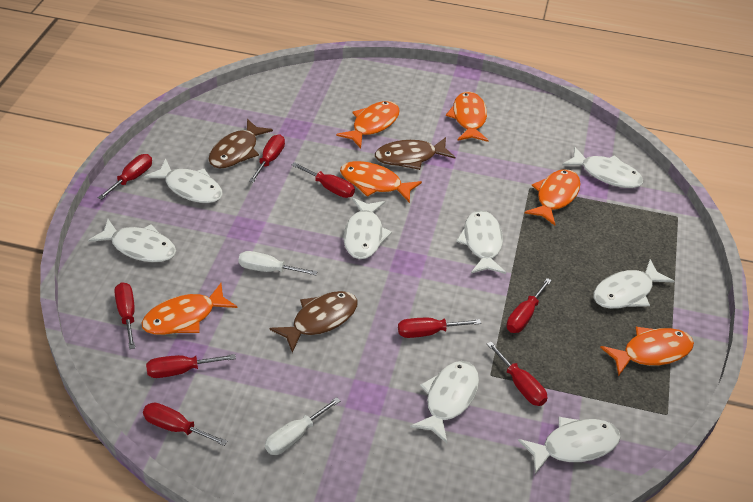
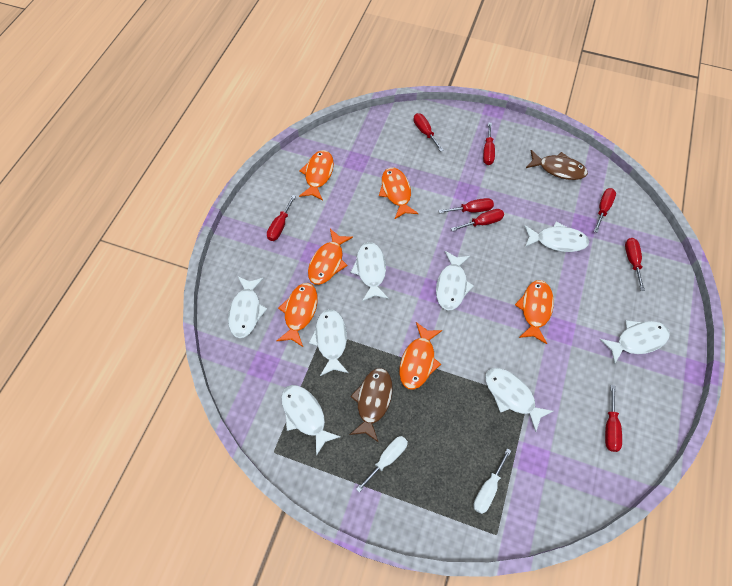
brown fish: 3 -> 2
red screwdriver: 9 -> 8

